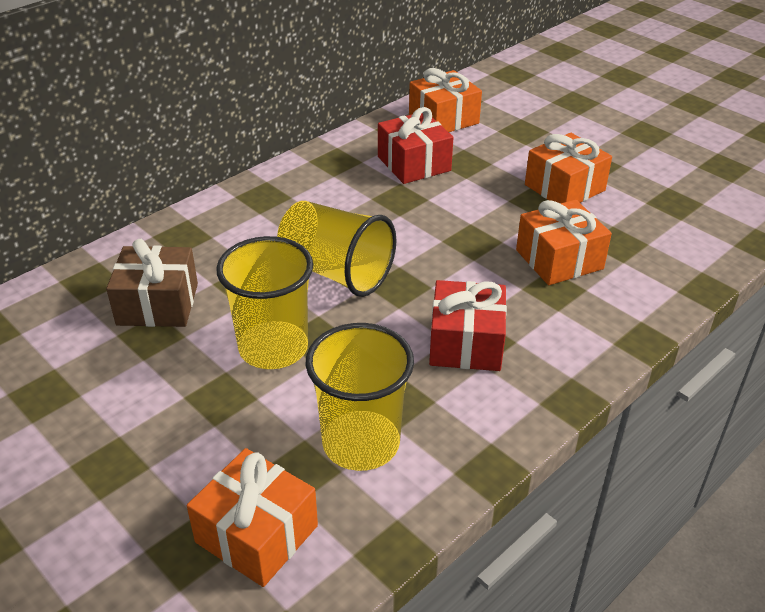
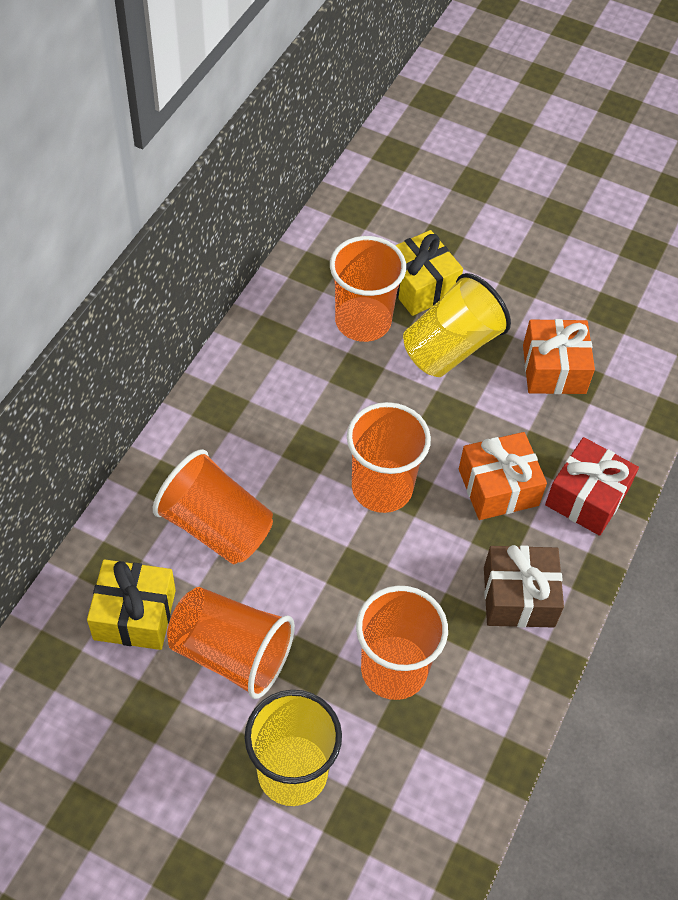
orange cup: 0 -> 5
orange gift: 4 -> 2
red gift: 2 -> 1
yellow cup: 3 -> 2
yellow gift: 0 -> 2

